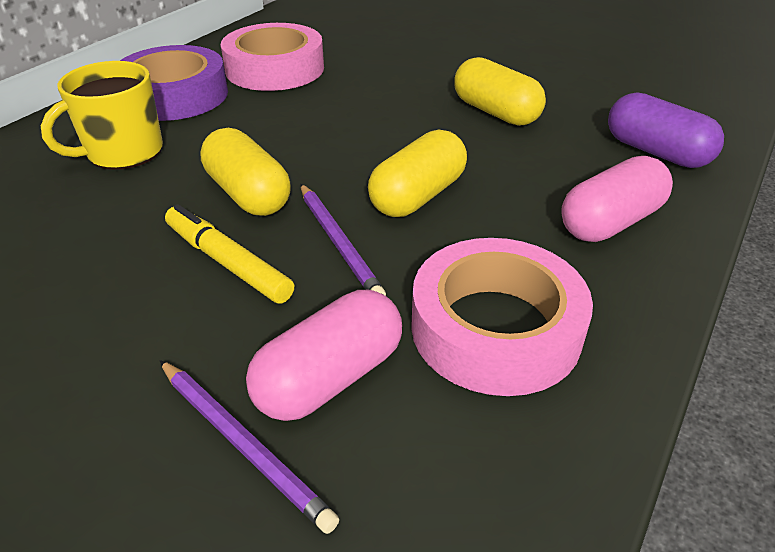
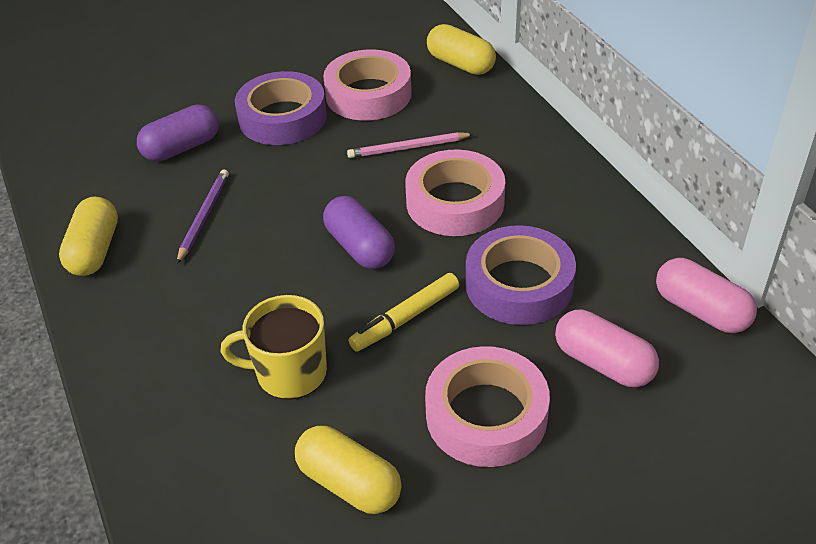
pink pencil: 0 -> 1
pink tape: 2 -> 3
purple capsule: 1 -> 2
purple pencil: 2 -> 1
purple tape: 1 -> 2

